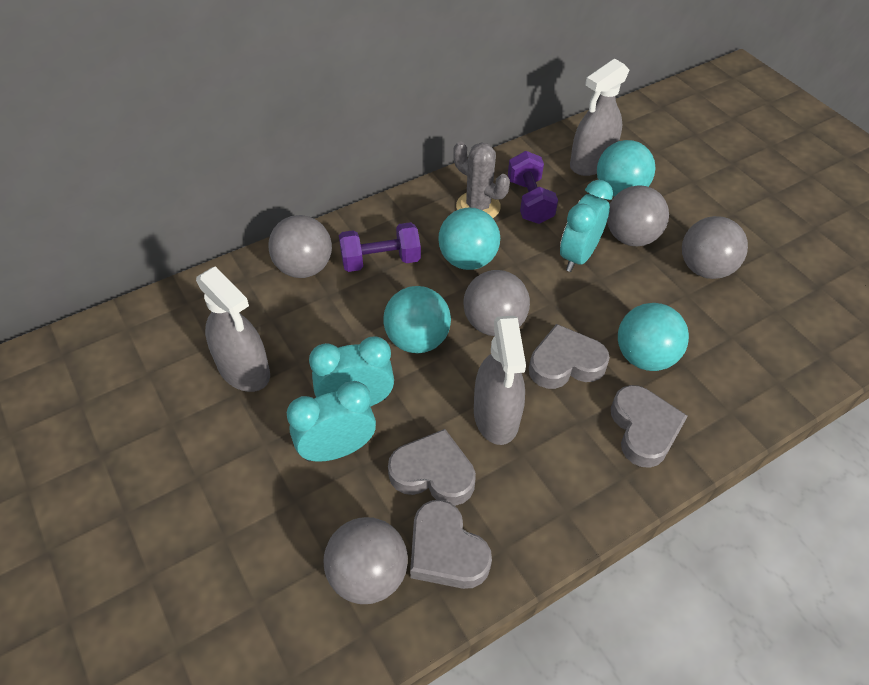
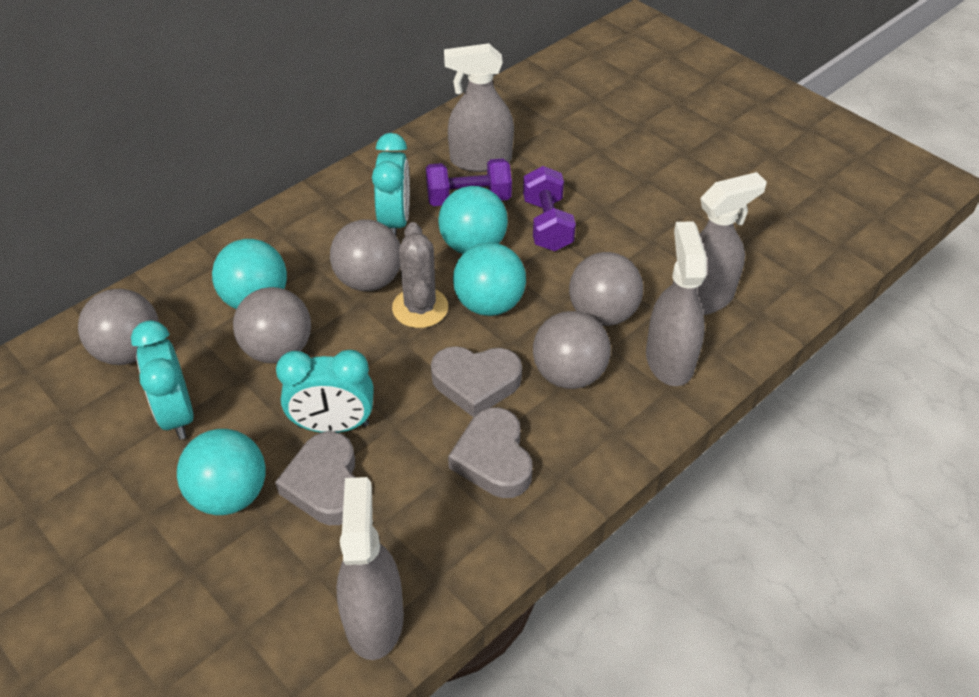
grey heart: 4 -> 3
grey spray bottle: 3 -> 4

